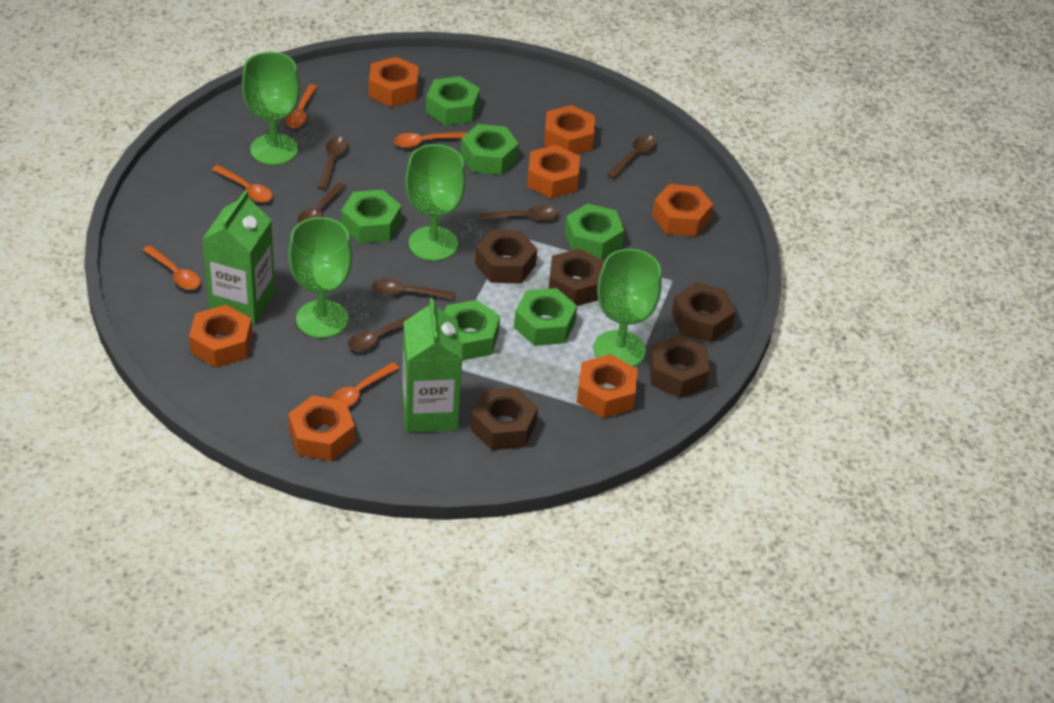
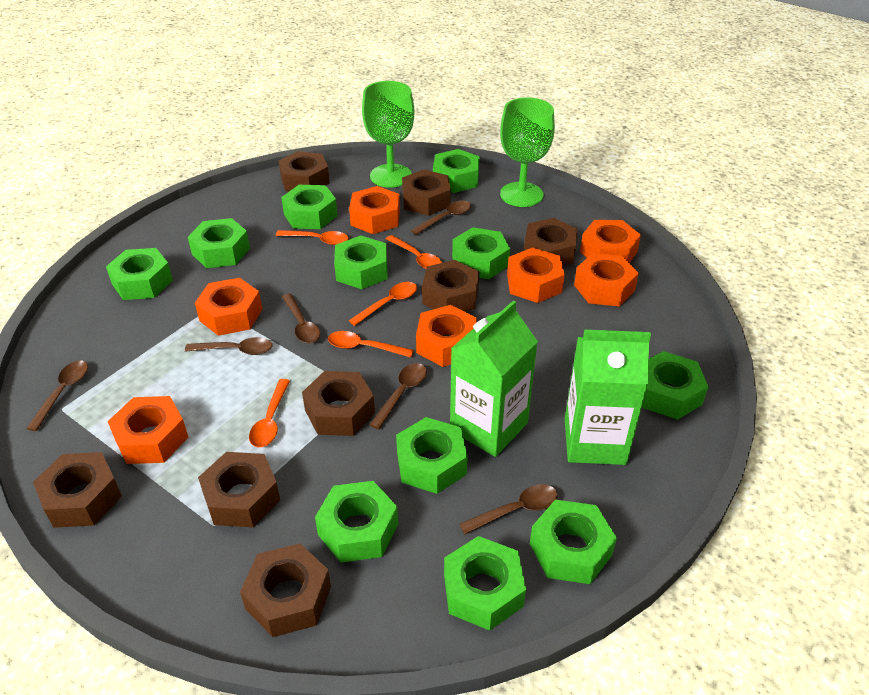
brown nut: 5 -> 8
green goblet: 4 -> 2
green nut: 6 -> 11

